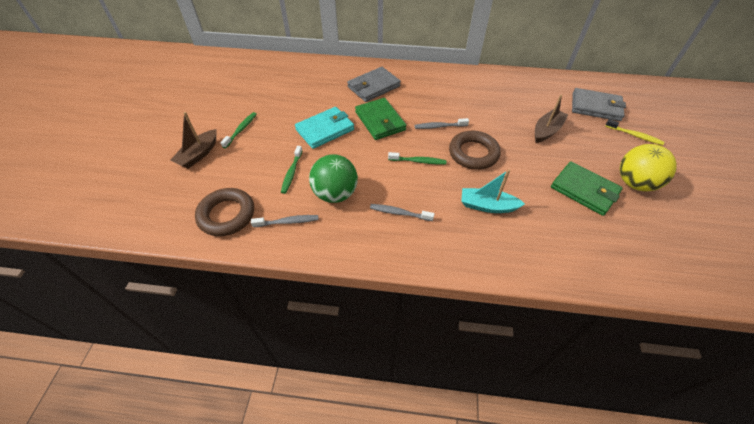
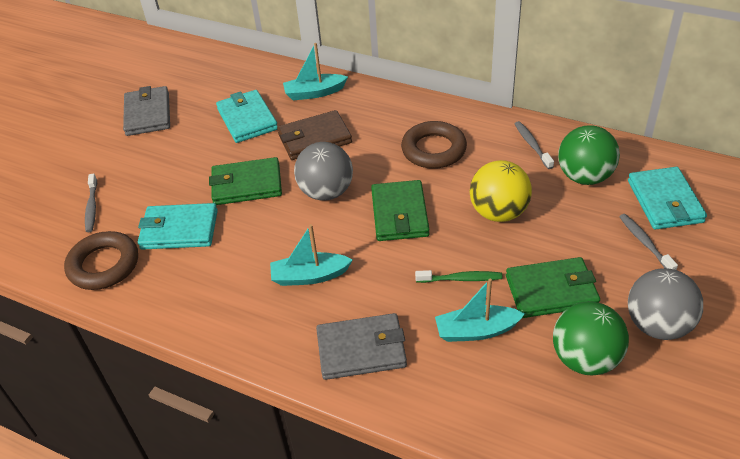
brown boat: 2 -> 0
brown wallet: 0 -> 1
green ball: 1 -> 2
green toothbrush: 3 -> 1
green wallet: 2 -> 3
grey ball: 0 -> 2
turquoise boat: 1 -> 3
turquoise wallet: 1 -> 3
yellow toothbrush: 1 -> 0

